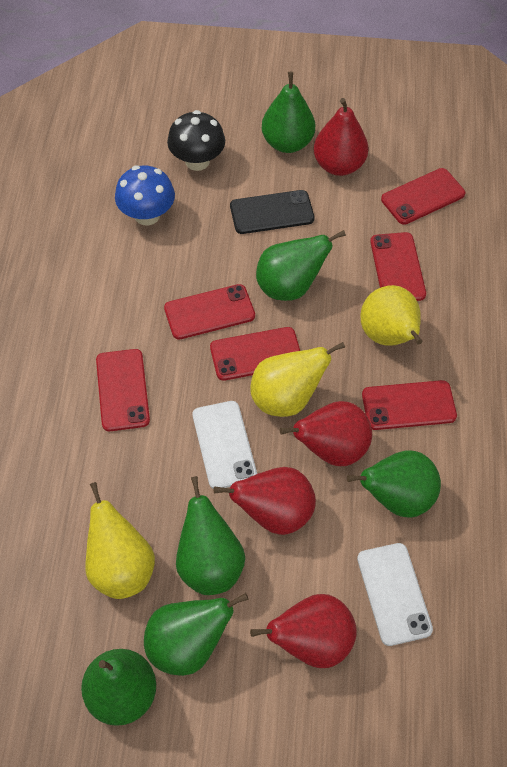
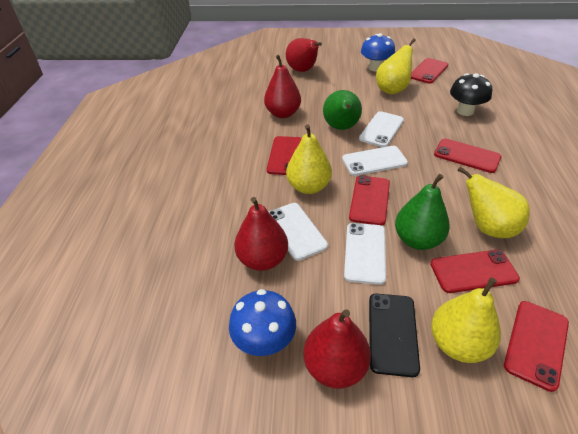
blue mushroom: 1 -> 2
green pear: 6 -> 2
white phone: 2 -> 4
yellow pear: 3 -> 4

